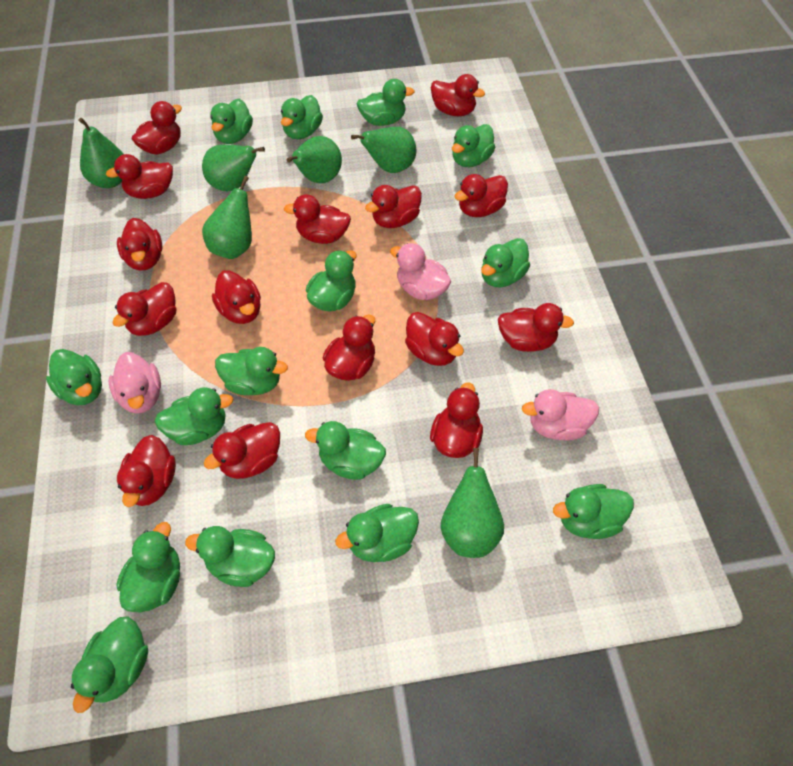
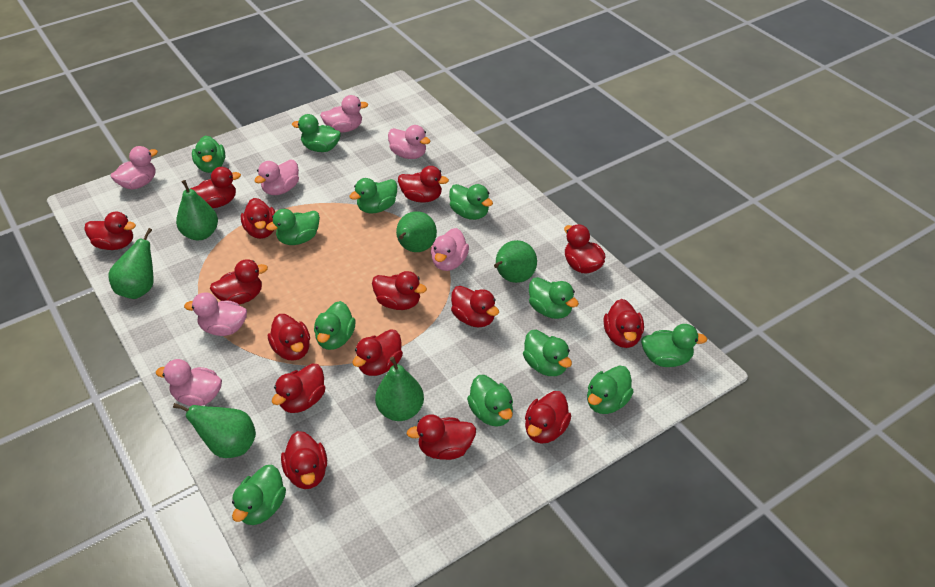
green duck: 15 -> 12
pink duck: 3 -> 7

